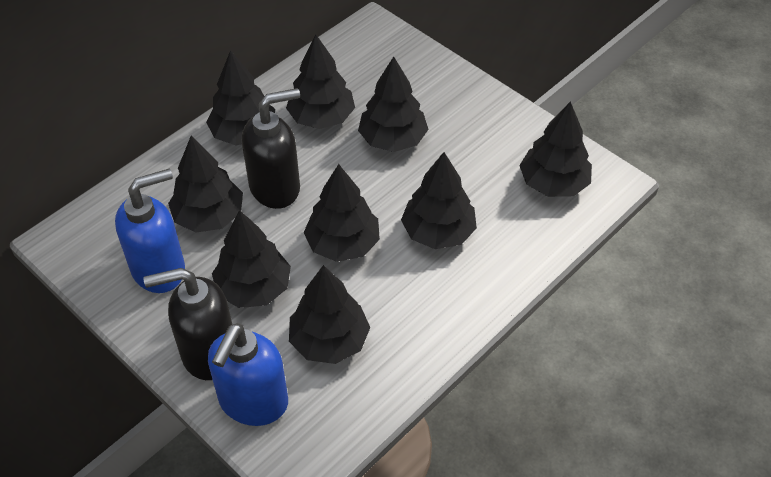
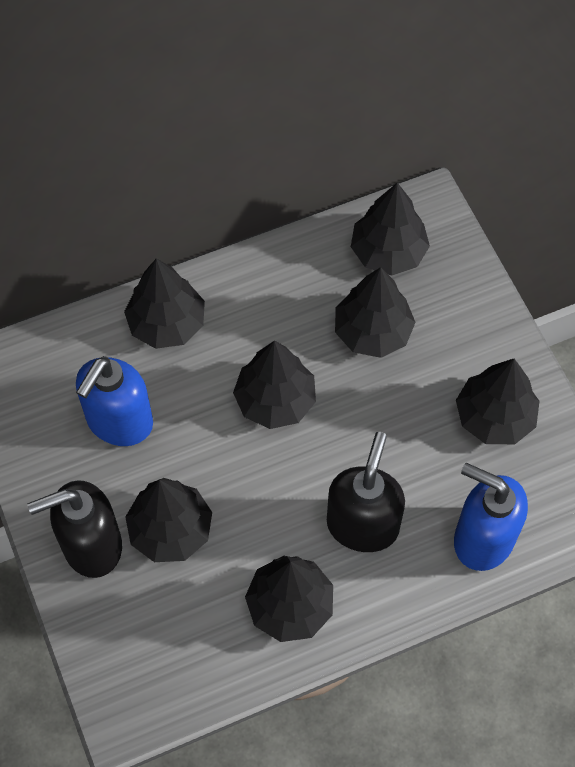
black tree: 9 -> 7

